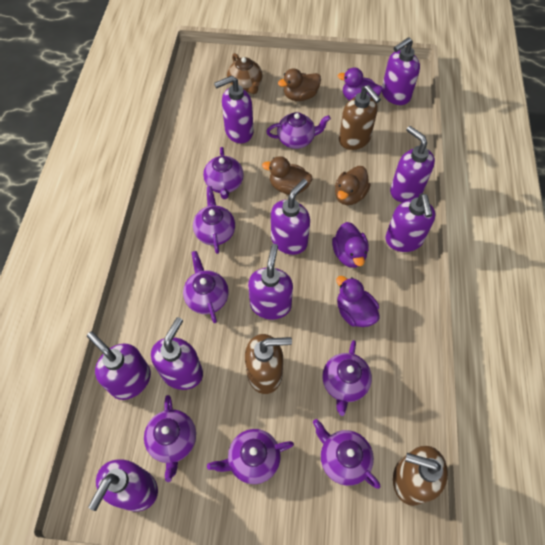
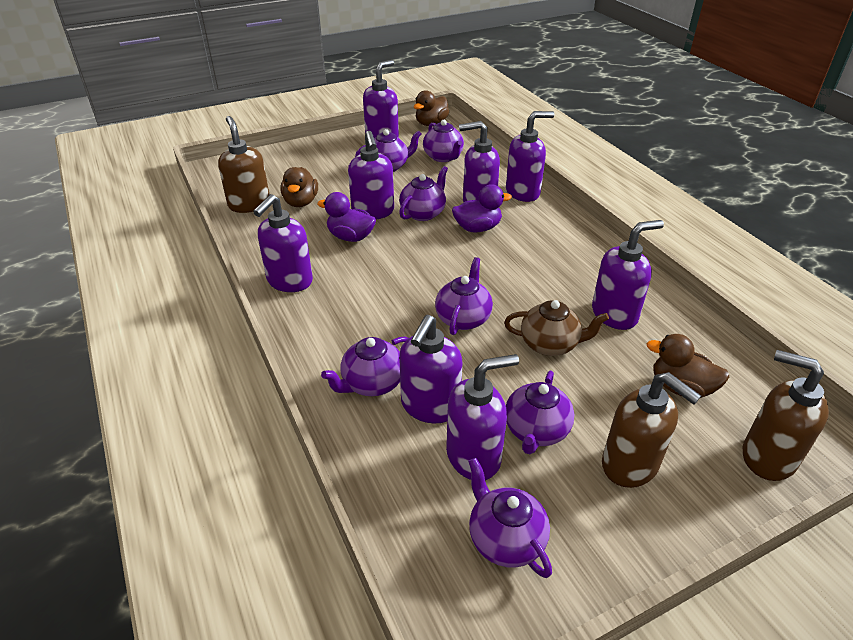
purple duck: 3 -> 2
purple soap dispenser: 9 -> 8
purple teapot: 8 -> 7

